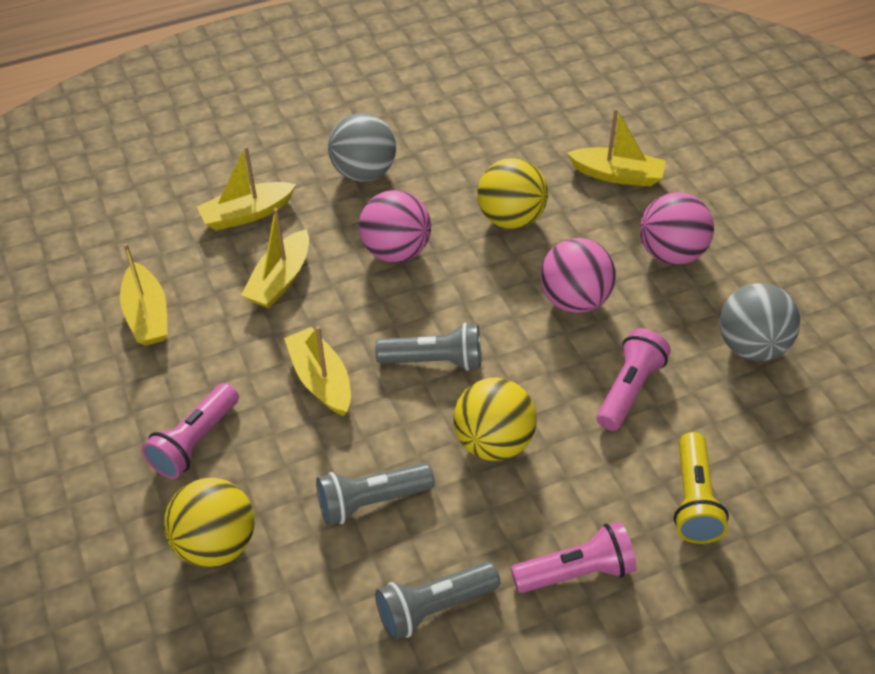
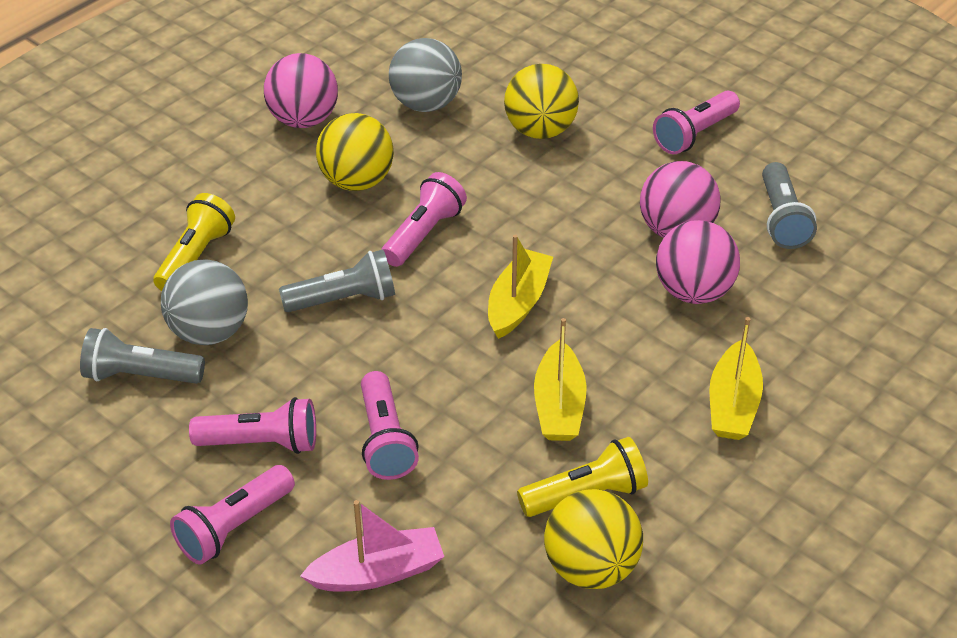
pink boat: 0 -> 1
pink flashlight: 3 -> 5
yellow boat: 5 -> 3
yellow flashlight: 1 -> 2

